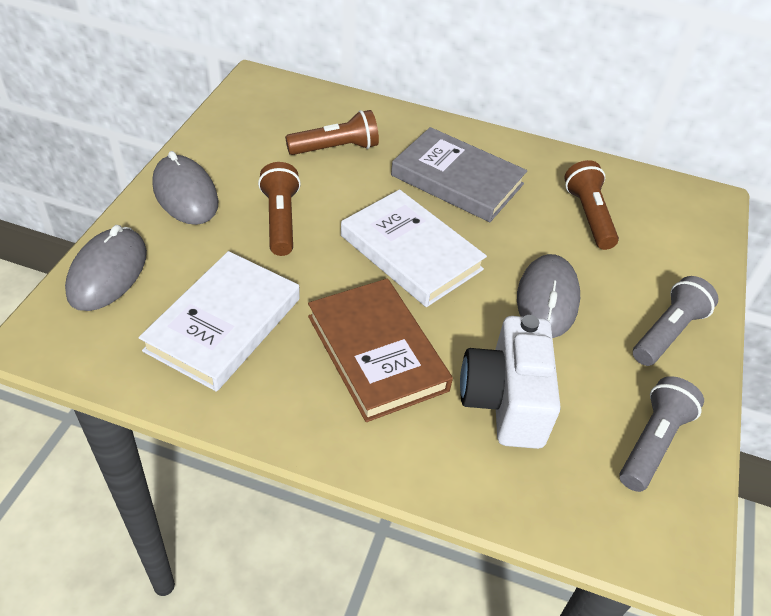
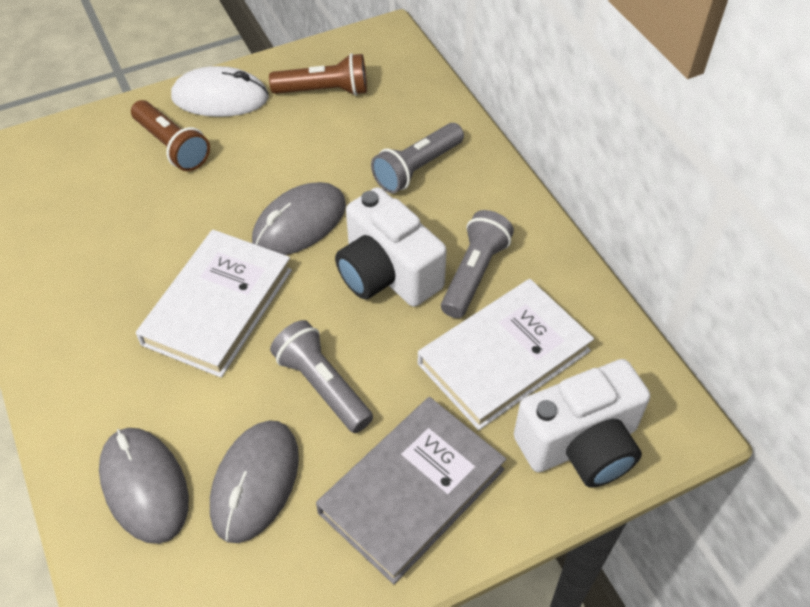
brown book: 1 -> 0
brown flashlight: 3 -> 2
grey flashlight: 2 -> 3
white camera: 1 -> 2
white mouse: 0 -> 1

